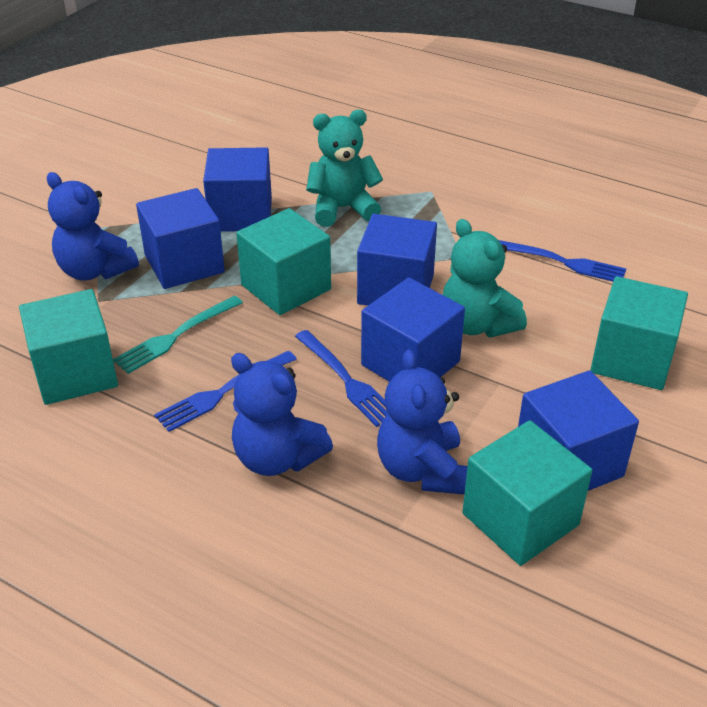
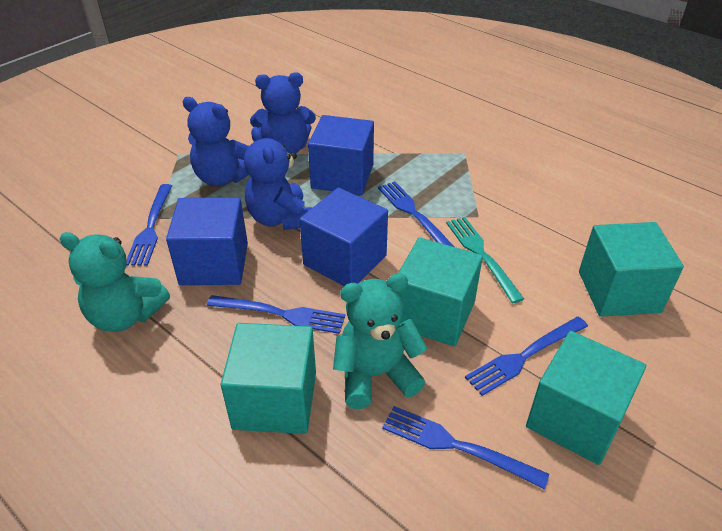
blue cube: 5 -> 3
blue fork: 3 -> 5

